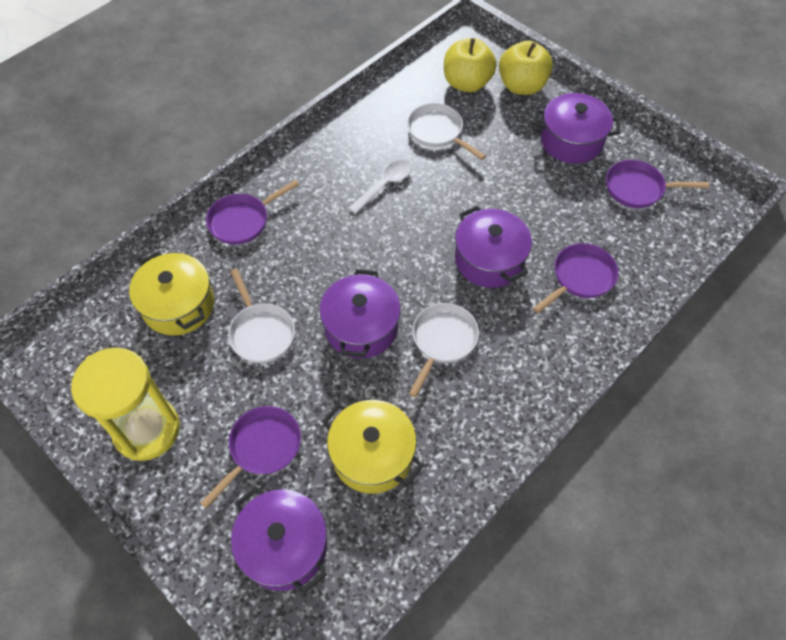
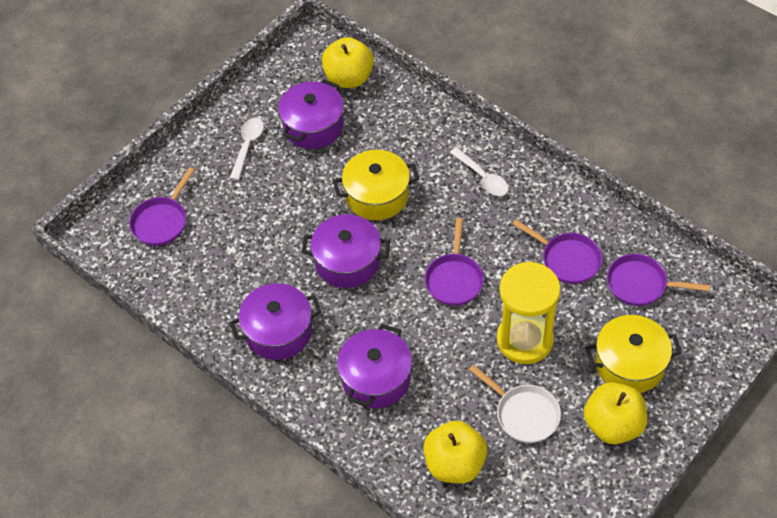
white pan: 3 -> 1
white spoon: 1 -> 2
yellow apple: 2 -> 3

